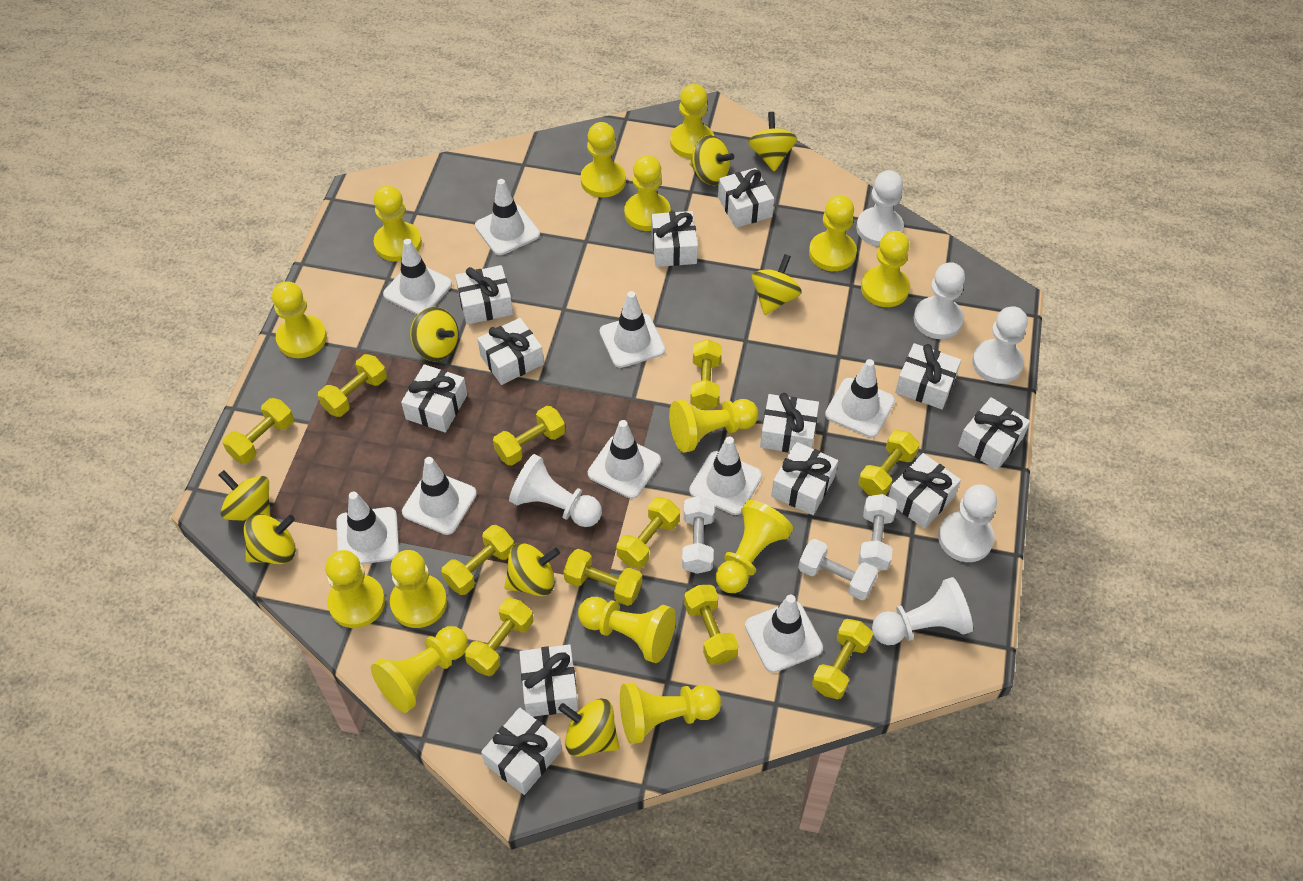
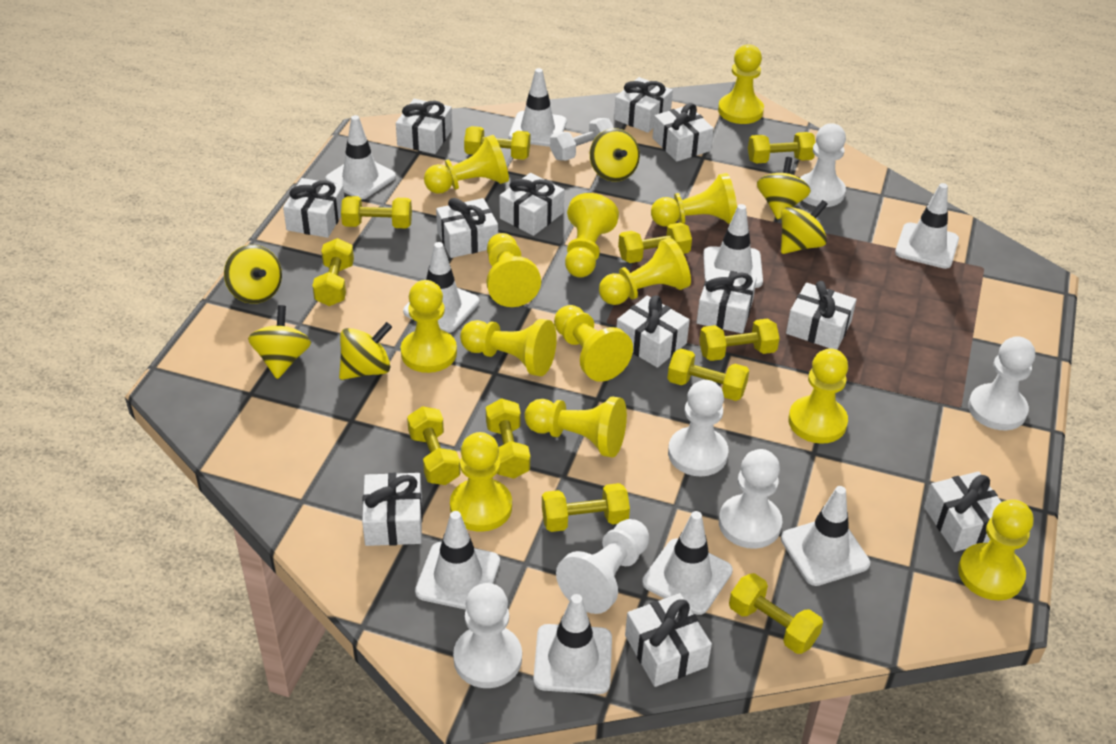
white dumbbell: 3 -> 1
yellow pawn: 14 -> 13
yellow spinning top: 8 -> 6

